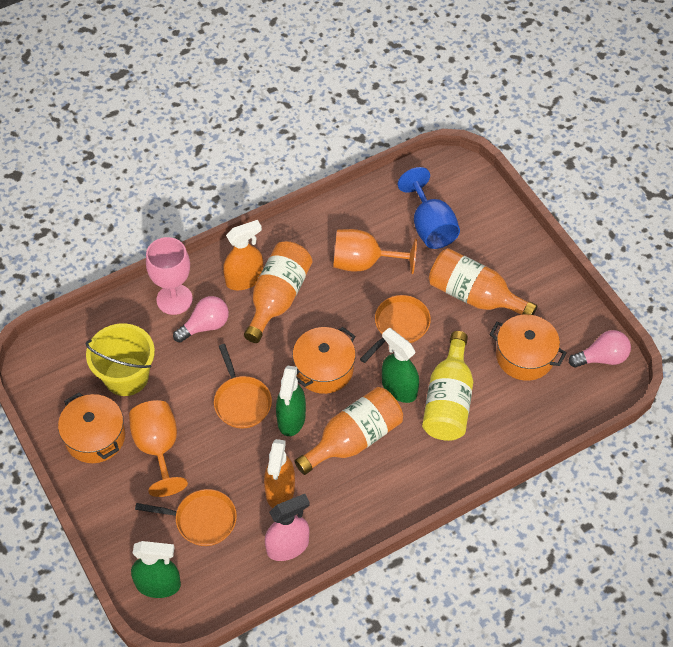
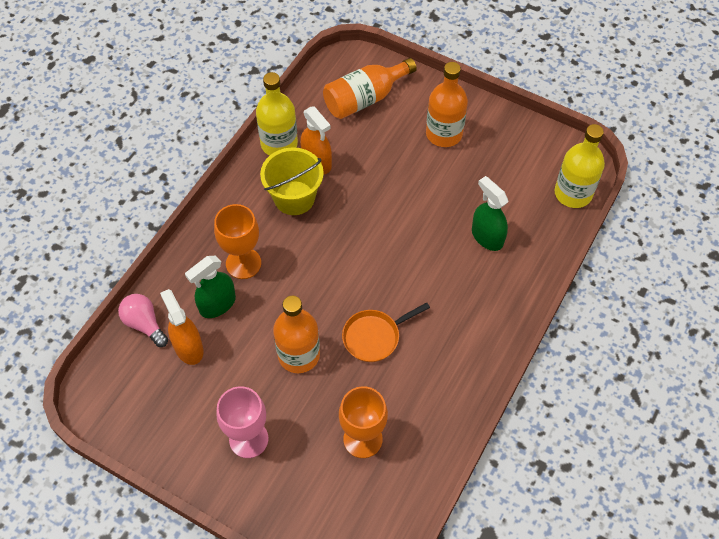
blue goblet: 1 -> 0
green spray bottle: 3 -> 2
orange pan: 3 -> 1
orange pot: 3 -> 0
pink light bulb: 2 -> 1
pink spray bottle: 1 -> 0
yellow bottle: 1 -> 2

